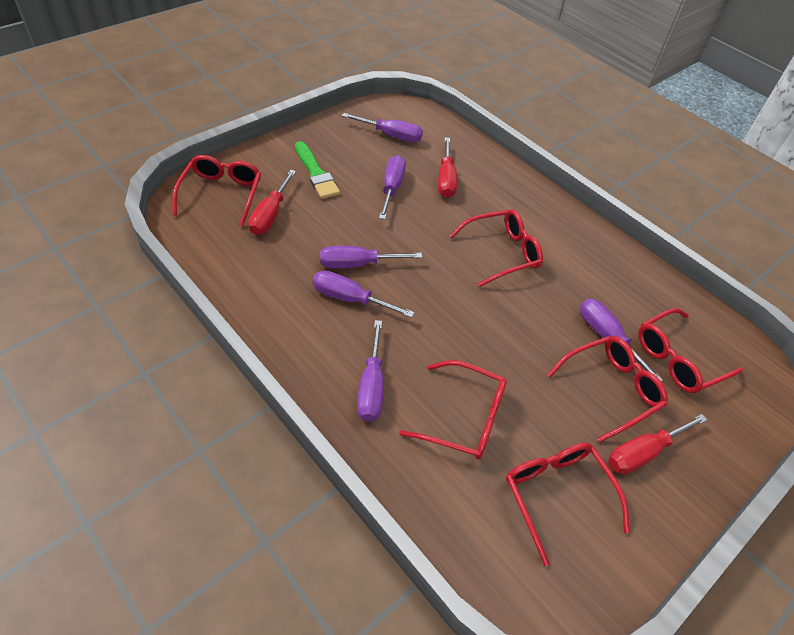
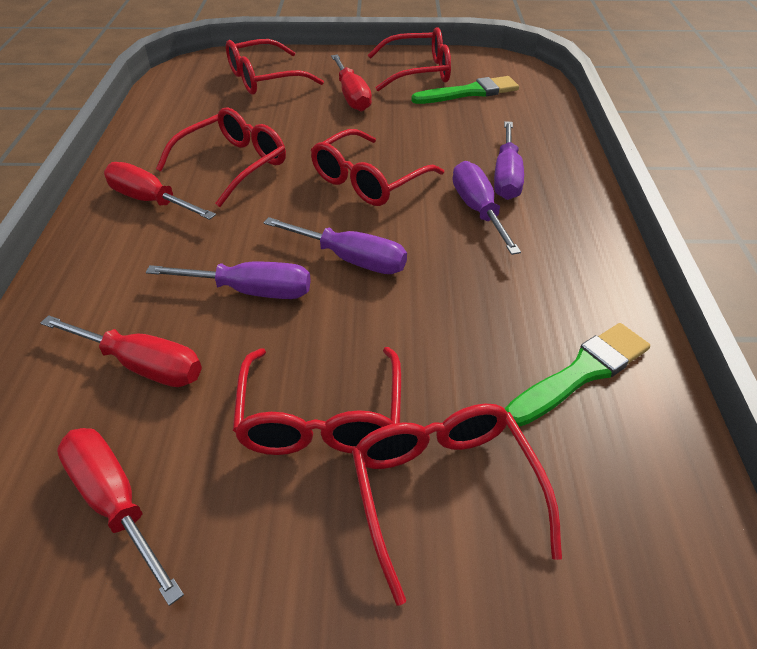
green brush: 1 -> 2
purple screwdriver: 6 -> 4
red screwdriver: 3 -> 4

